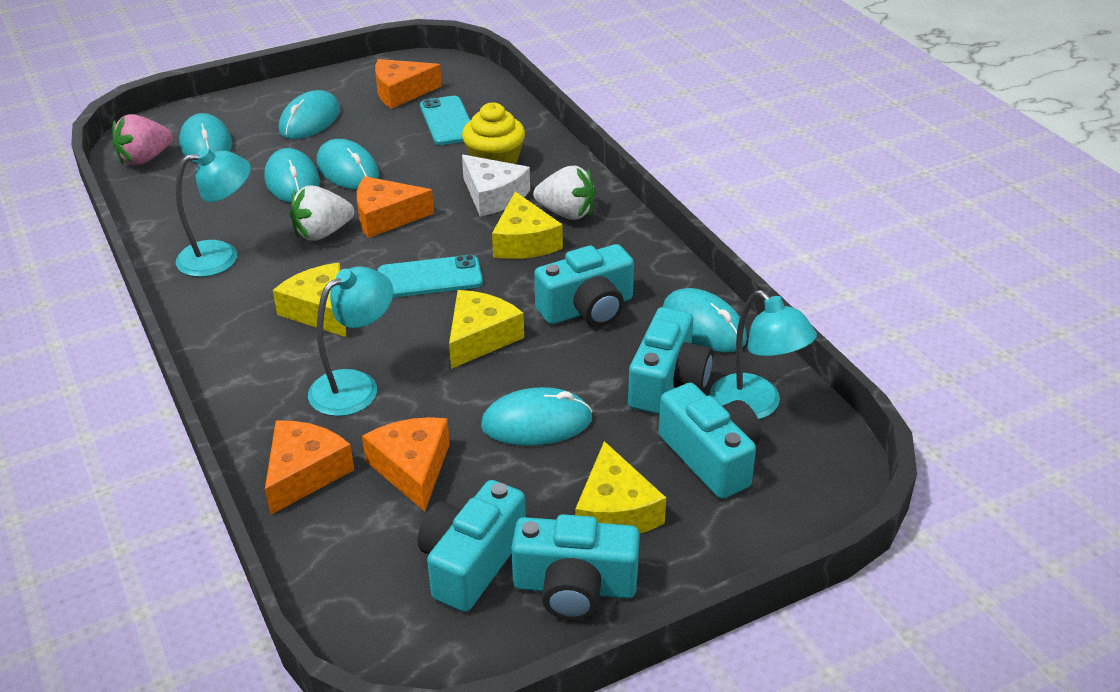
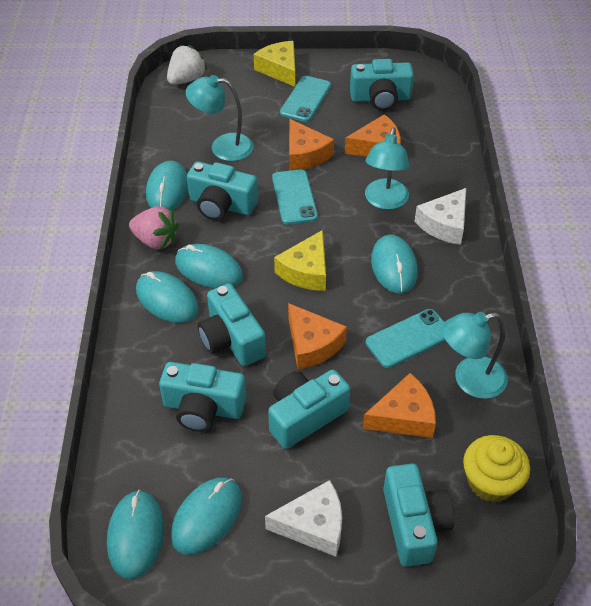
turquoise camera: 5 -> 6
turquoise phone: 2 -> 3
white cheese: 1 -> 2
white strawberry: 2 -> 1
yellow cheese: 4 -> 2

